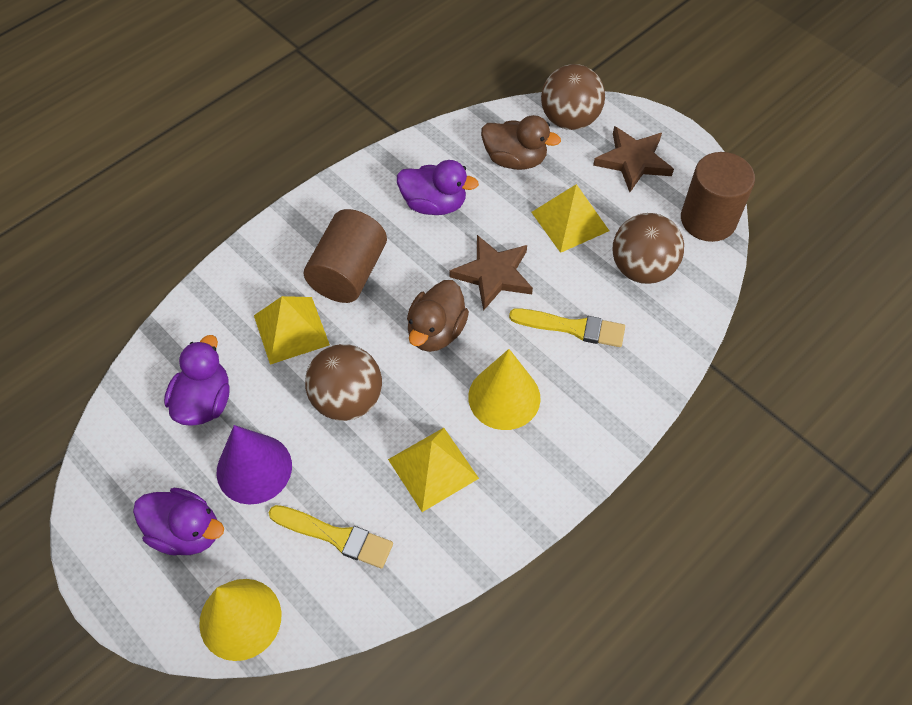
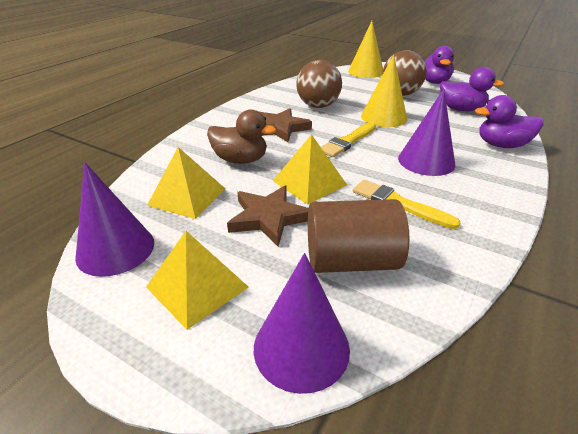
brown ball: 3 -> 2
brown cylinder: 2 -> 1
brown duck: 2 -> 1
purple cone: 1 -> 3

